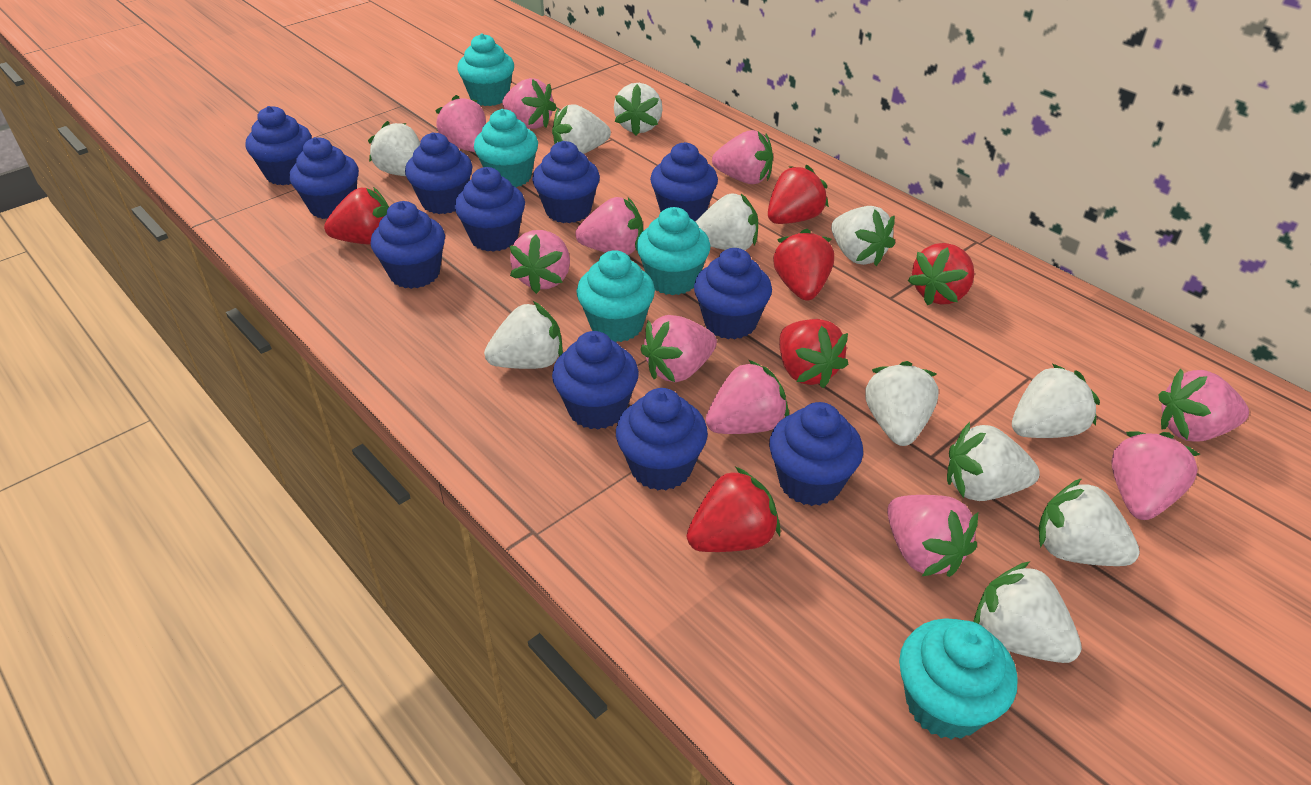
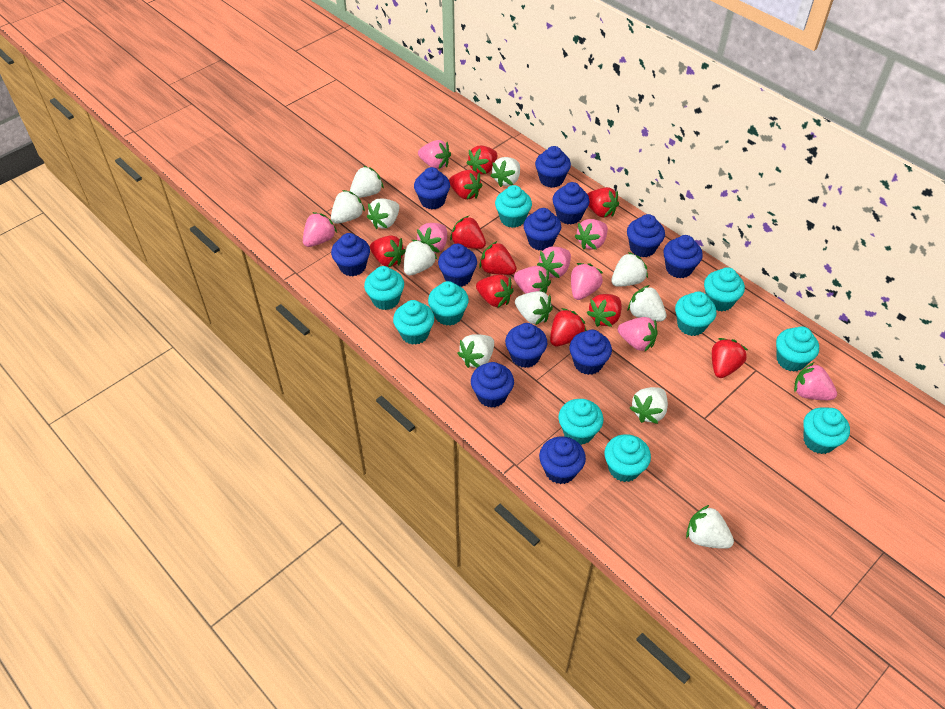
blue cupcake: 11 -> 12
pink strawberry: 10 -> 9
red strawberry: 6 -> 10
turquoise cupcake: 5 -> 10

